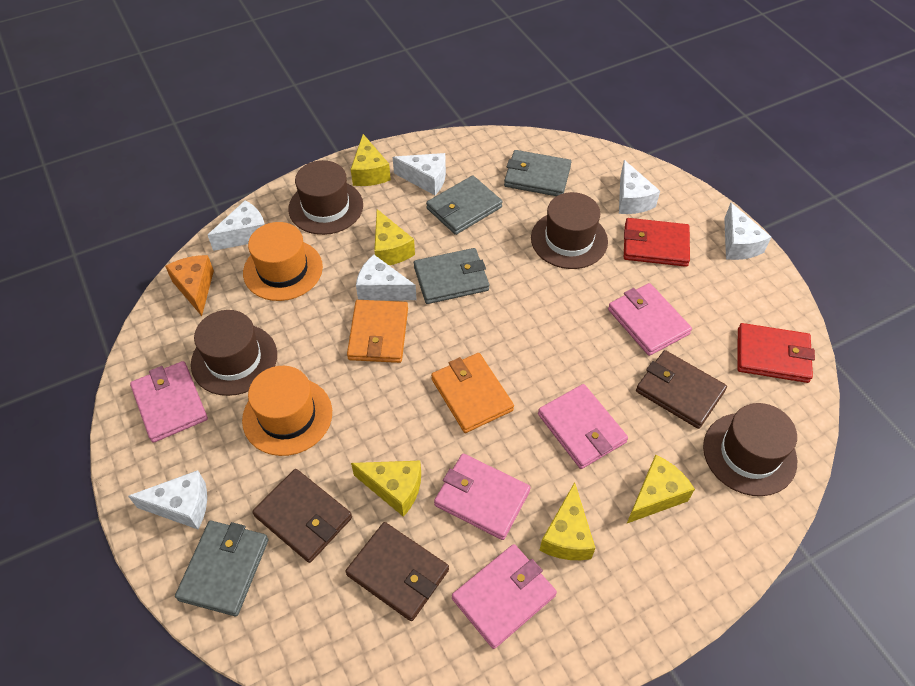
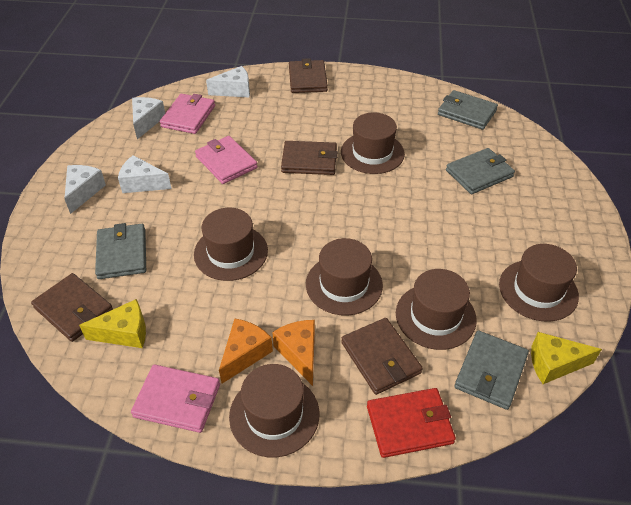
brown hat: 4 -> 6
brown wallet: 3 -> 4
orange cheese: 1 -> 2
orange hat: 2 -> 0
orange wallet: 2 -> 0
pink wallet: 5 -> 3
red wallet: 2 -> 1
white cheese: 6 -> 4
yellow cheese: 5 -> 2

